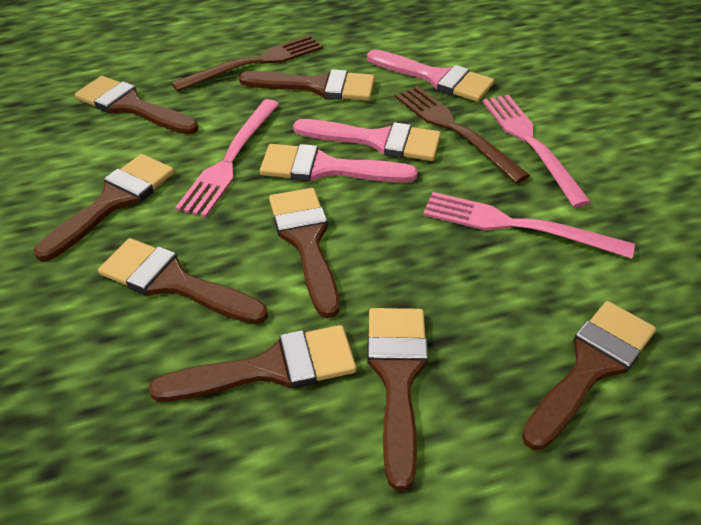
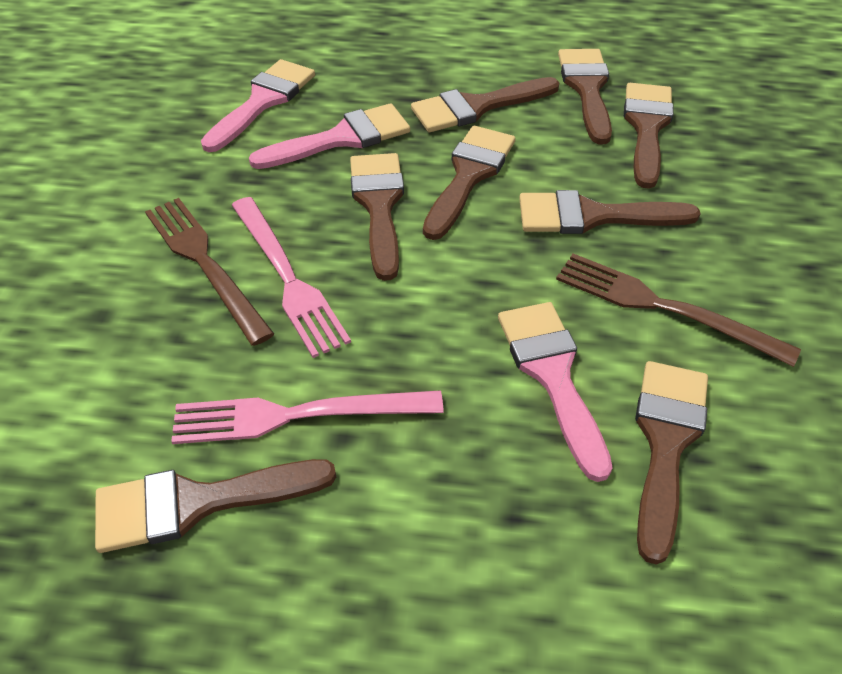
pink fork: 3 -> 2

